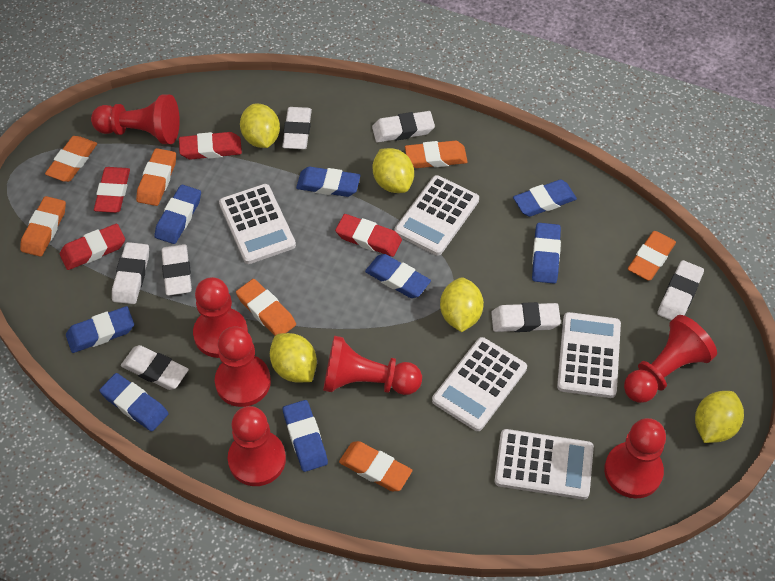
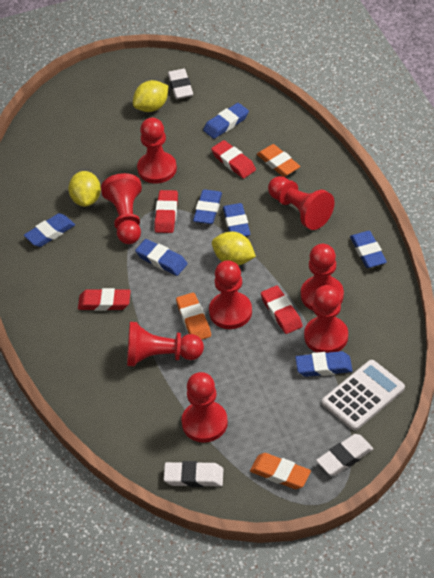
blue eraser: 8 -> 7
orange eraser: 7 -> 3
red pawn: 7 -> 8
white calculator: 5 -> 1
white eraser: 7 -> 3
yellow lemon: 5 -> 3

